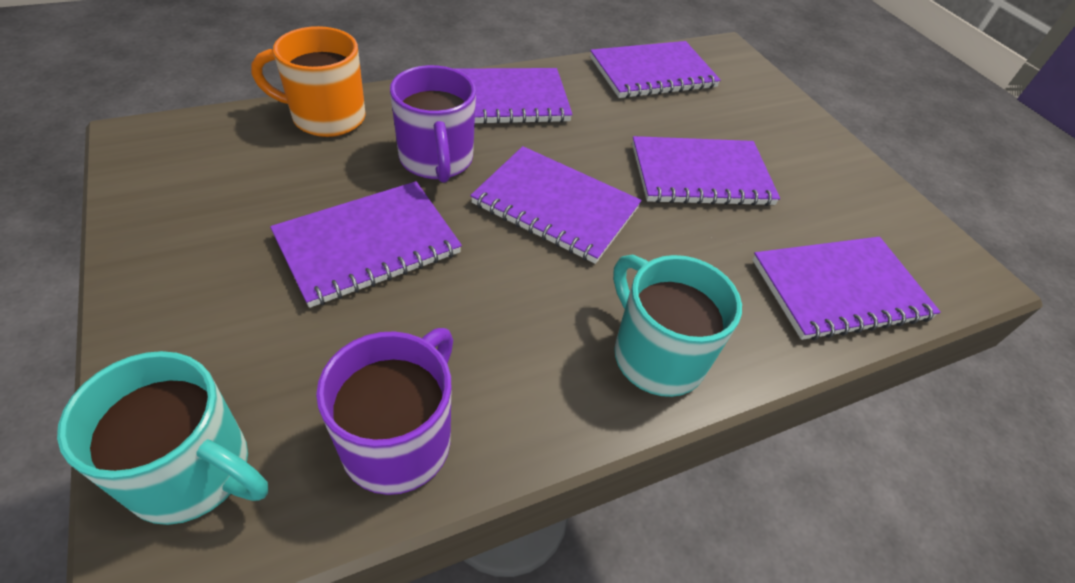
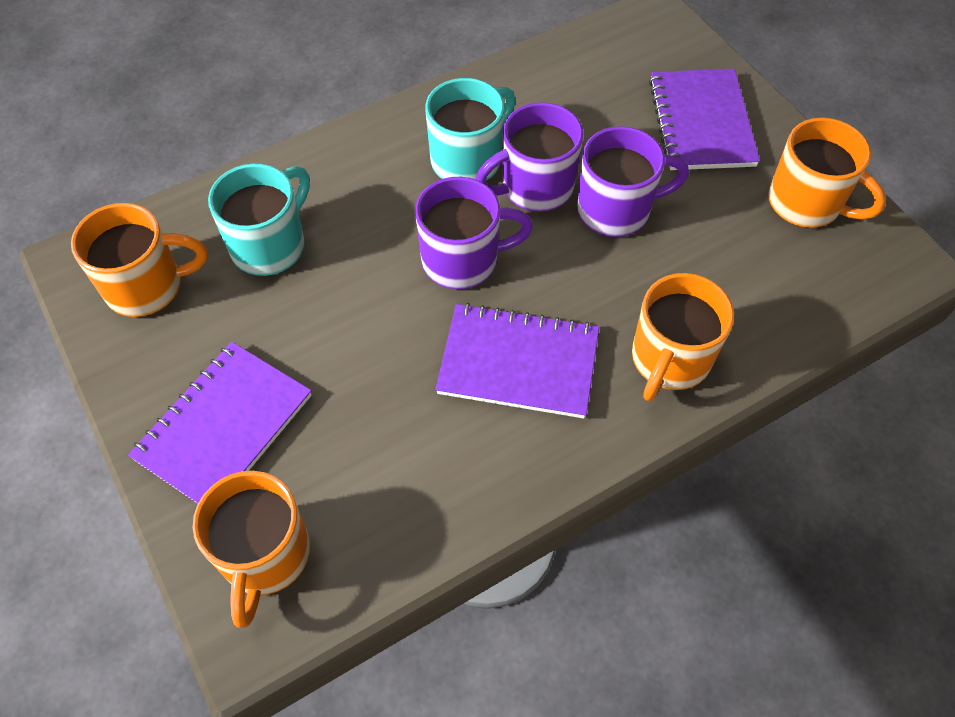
orange mug: 1 -> 4
purple mug: 2 -> 3
purple notebook: 6 -> 3

